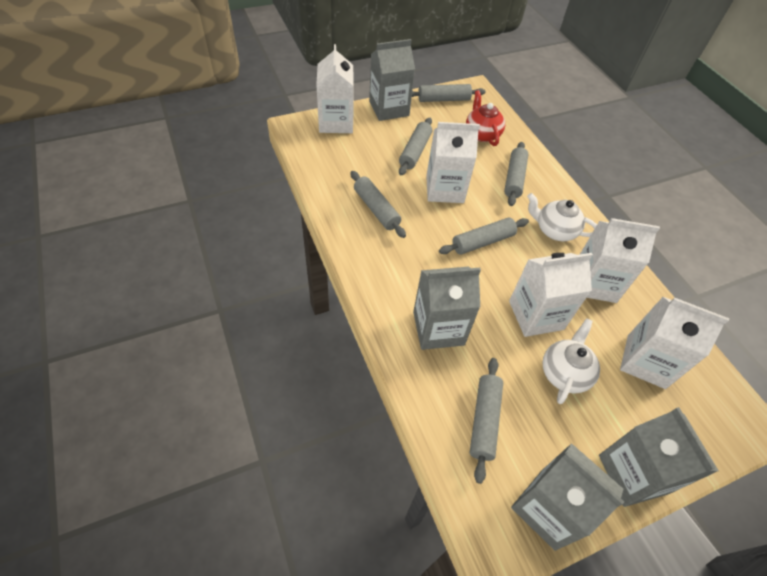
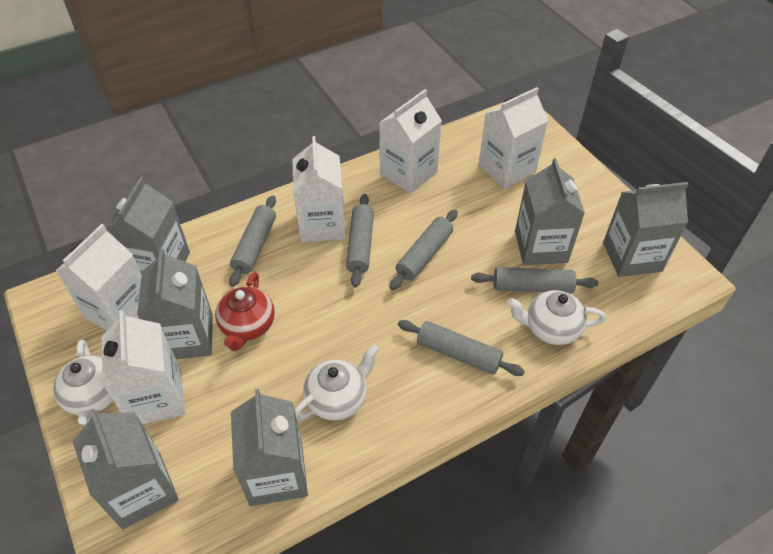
grey carton: 4 -> 6
grey rolling pin: 6 -> 5
white teapot: 2 -> 3

